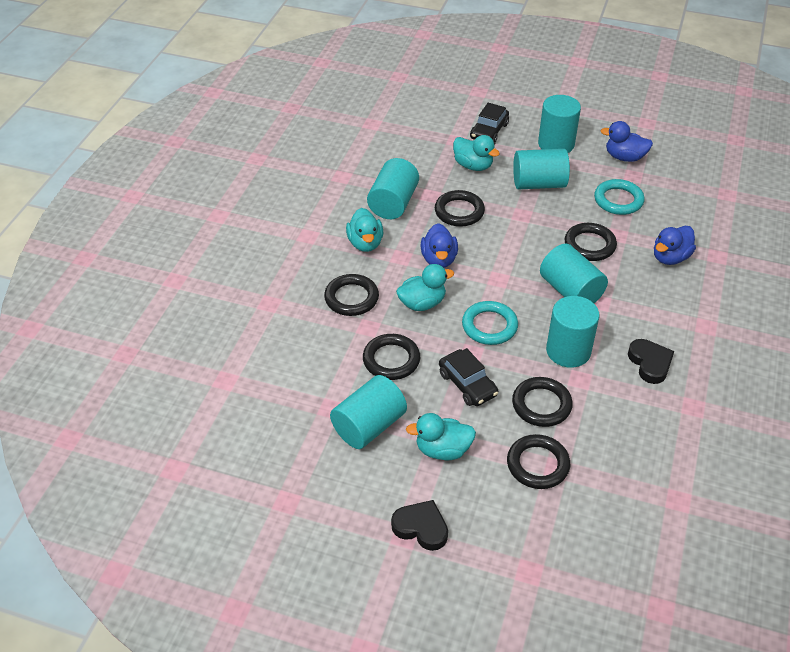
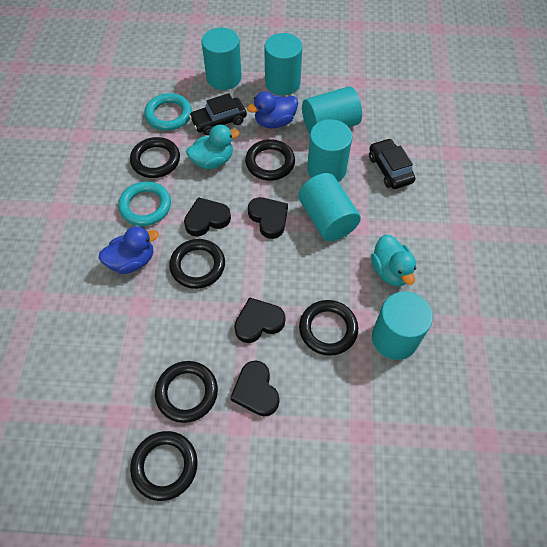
black heart: 2 -> 4
blue duck: 3 -> 2
turquoise duck: 4 -> 2

